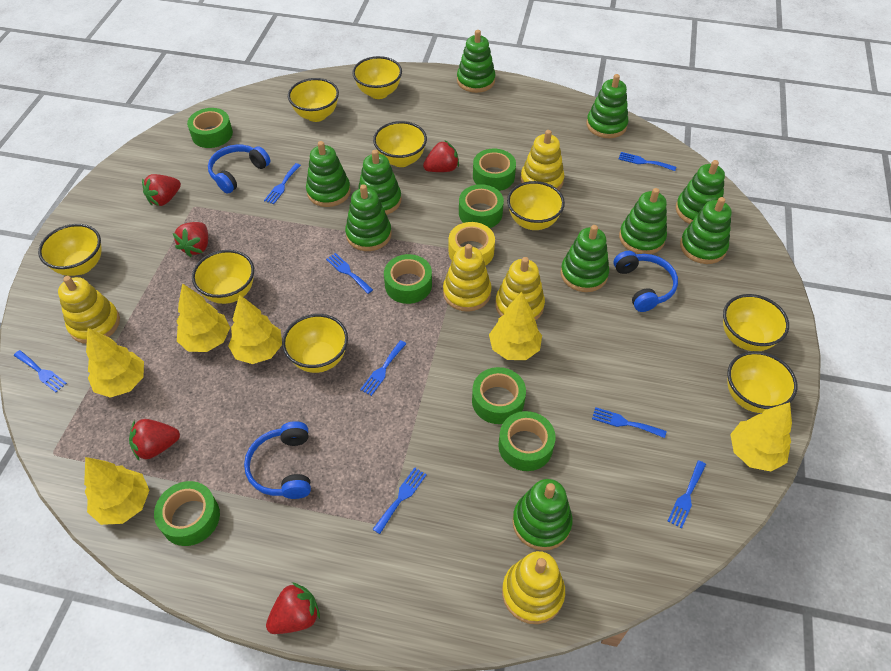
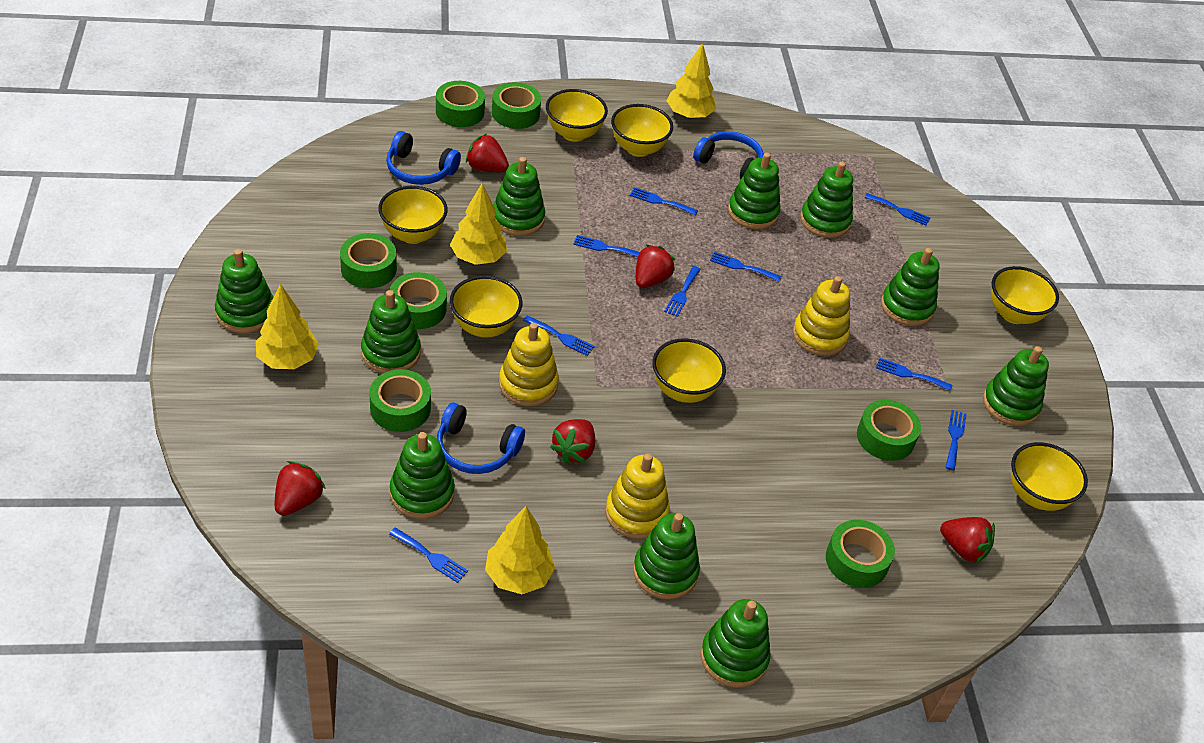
blue fork: 8 -> 9
yellow bowl: 9 -> 7
yellow stacking toy: 5 -> 3
yellow tape: 1 -> 0
yellow tree: 6 -> 4

